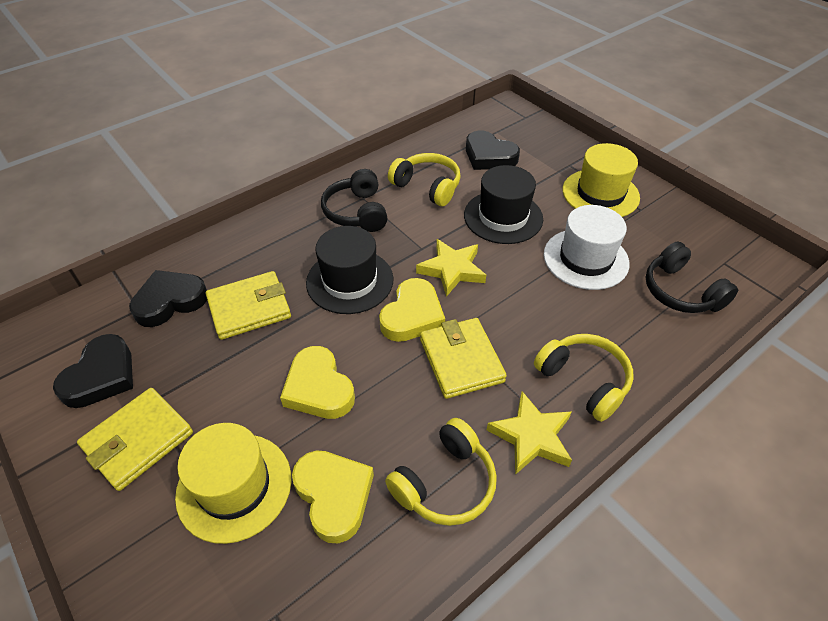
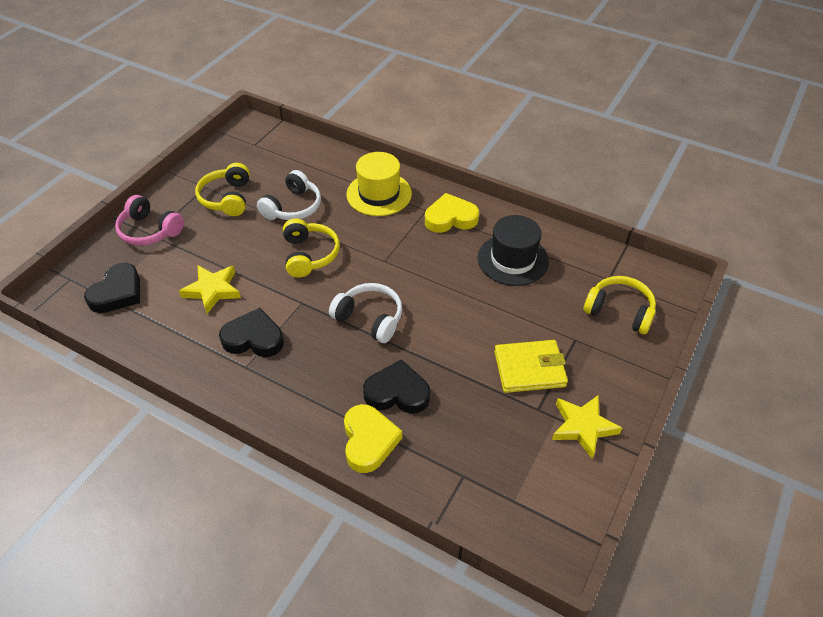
black hat: 2 -> 1
black headphones: 2 -> 0
pink headphones: 0 -> 1
white hat: 1 -> 0
white headphones: 0 -> 2
yellow hat: 2 -> 1
yellow heart: 3 -> 2
yellow wallet: 3 -> 1

